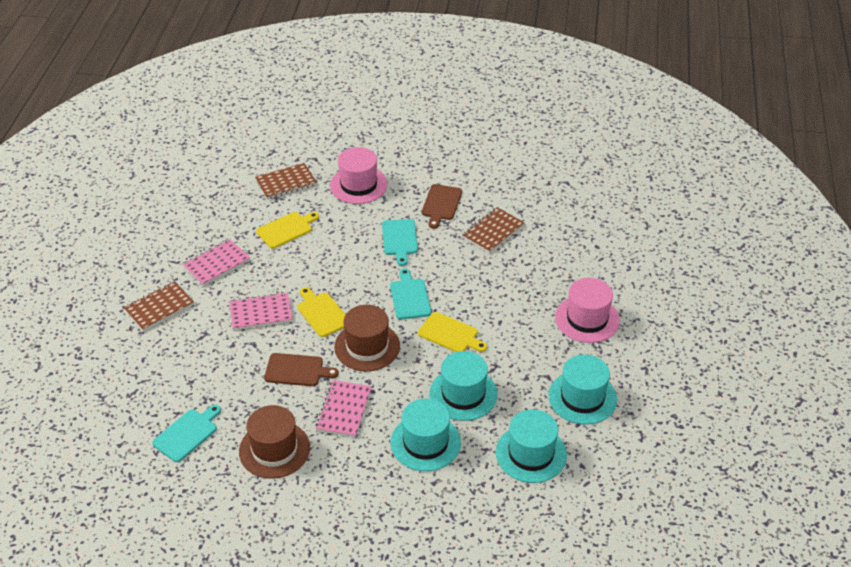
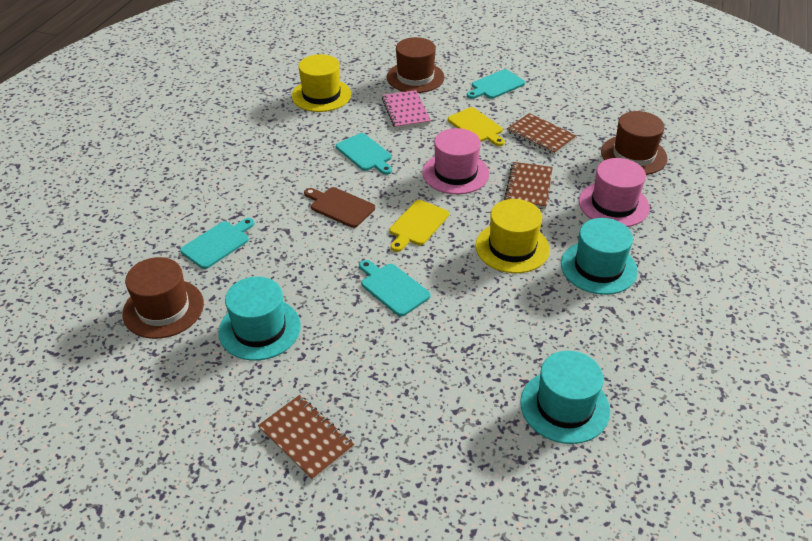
brown cutting board: 2 -> 1
brown hat: 2 -> 3
pink notebook: 3 -> 1
turquoise cutting board: 3 -> 4
turquoise hat: 4 -> 3
yellow cutting board: 3 -> 2
yellow hat: 0 -> 2

